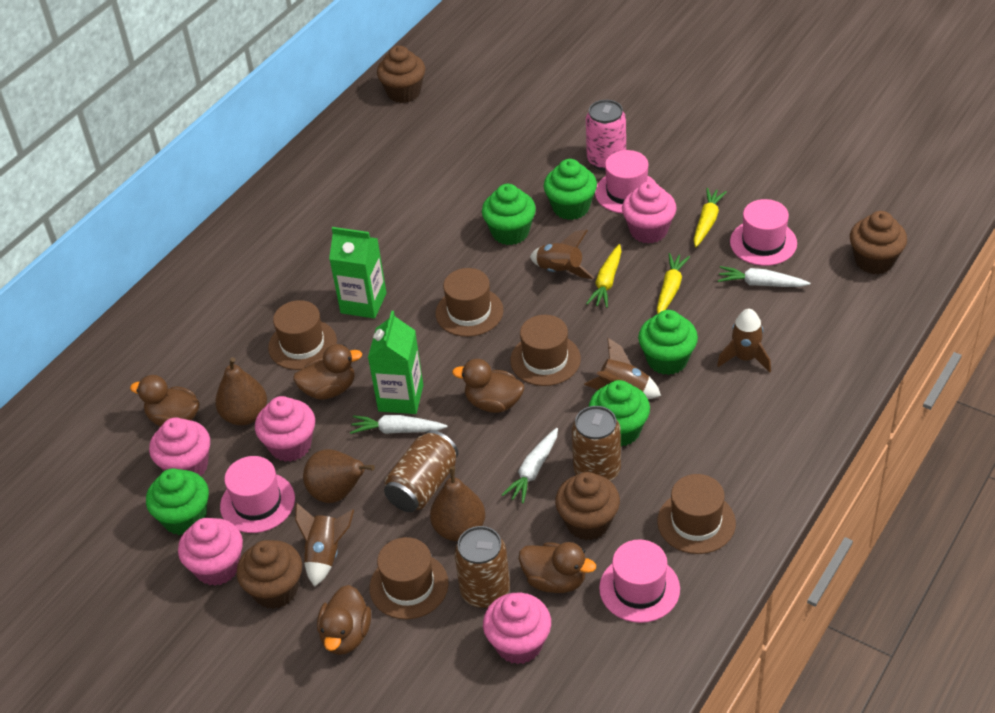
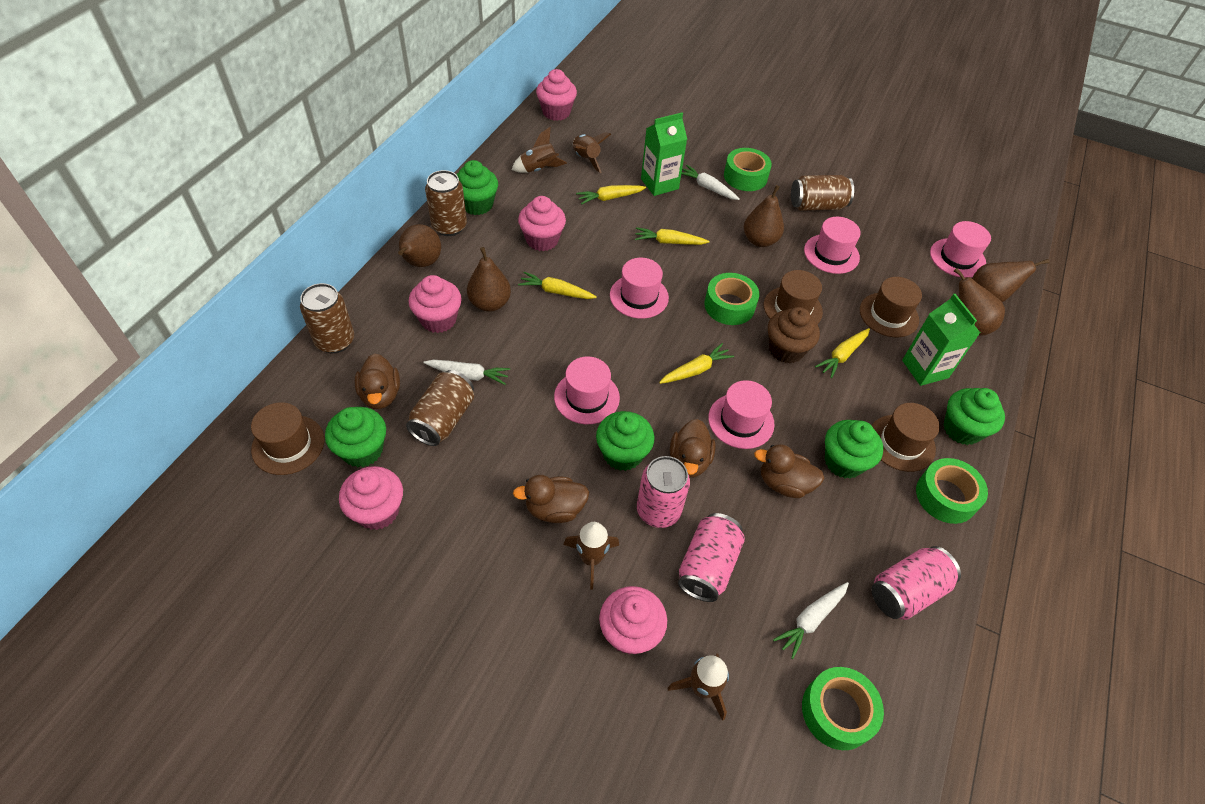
brown can: 3 -> 4
brown cupcake: 4 -> 1
brown duck: 5 -> 4
brown hat: 5 -> 4
brown pear: 3 -> 5
green tape: 0 -> 4
pink can: 1 -> 3
pink hat: 4 -> 5
yellow carrot: 3 -> 5

